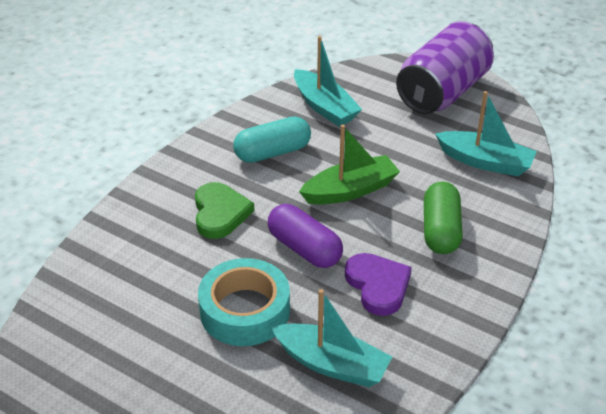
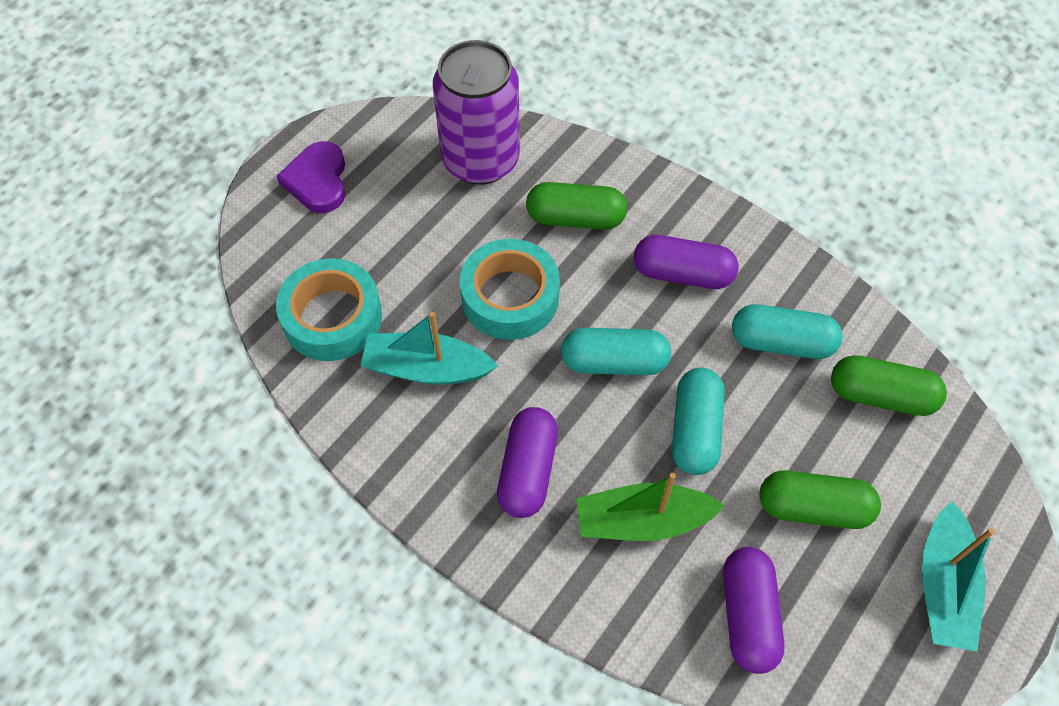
green capsule: 1 -> 3
green heart: 1 -> 0
purple capsule: 1 -> 3
turquoise boat: 3 -> 2
turquoise capsule: 1 -> 3
turquoise tape: 1 -> 2

